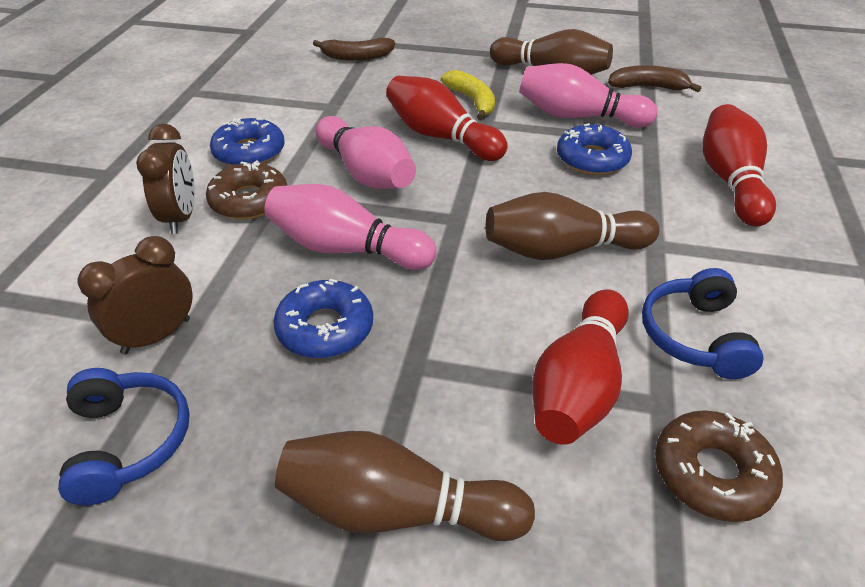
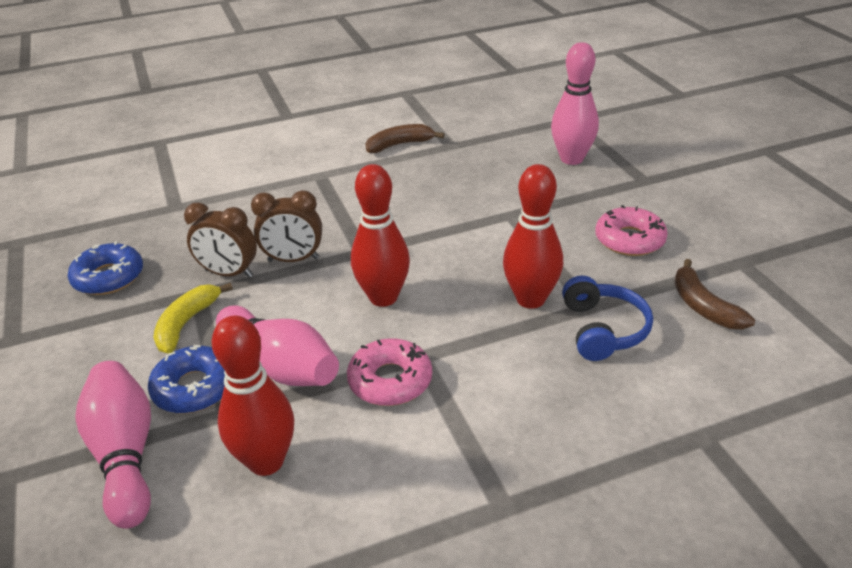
blue donut: 3 -> 2
blue headphones: 2 -> 1
brown bowling pin: 3 -> 0
brown donut: 2 -> 0
pink donut: 0 -> 2

